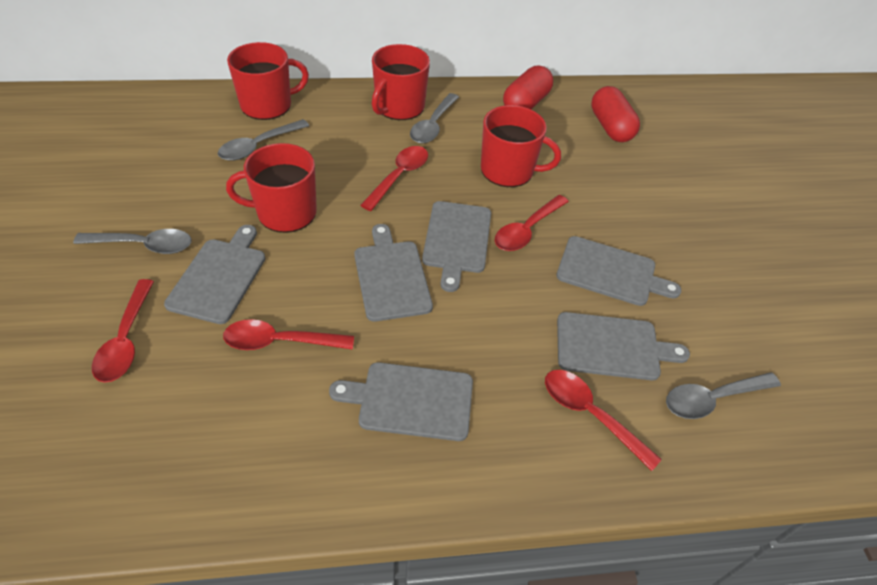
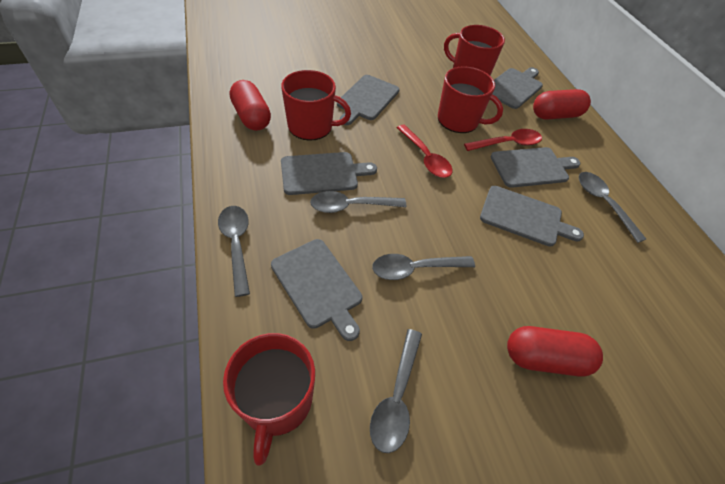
grey spoon: 4 -> 5
red capsule: 2 -> 3
red spoon: 5 -> 2

